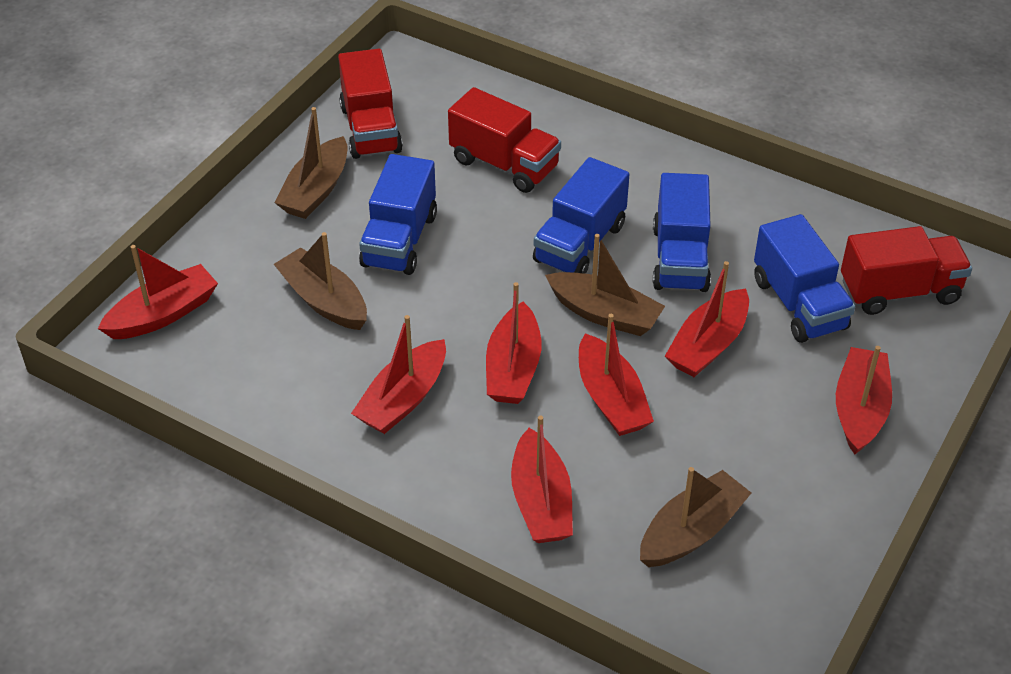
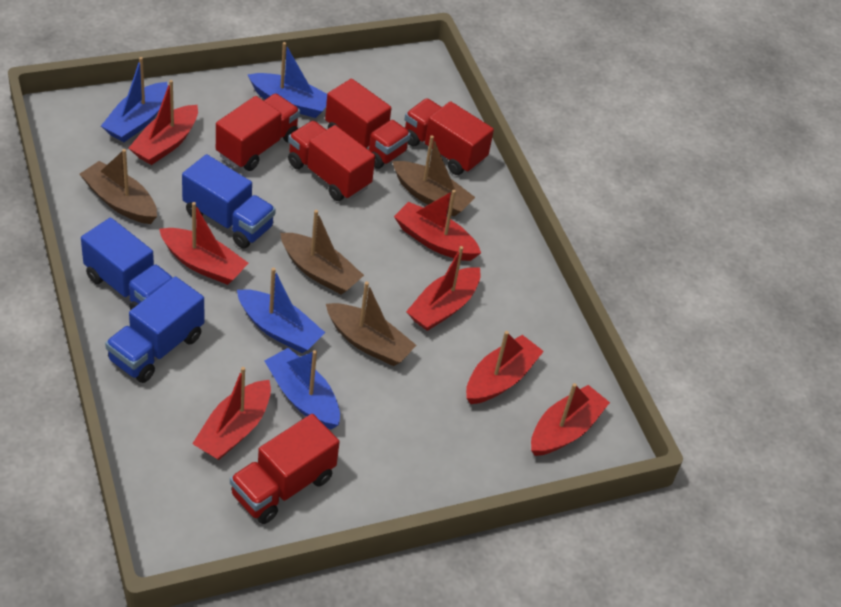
blue boat: 0 -> 4
blue truck: 4 -> 3
red truck: 3 -> 5

